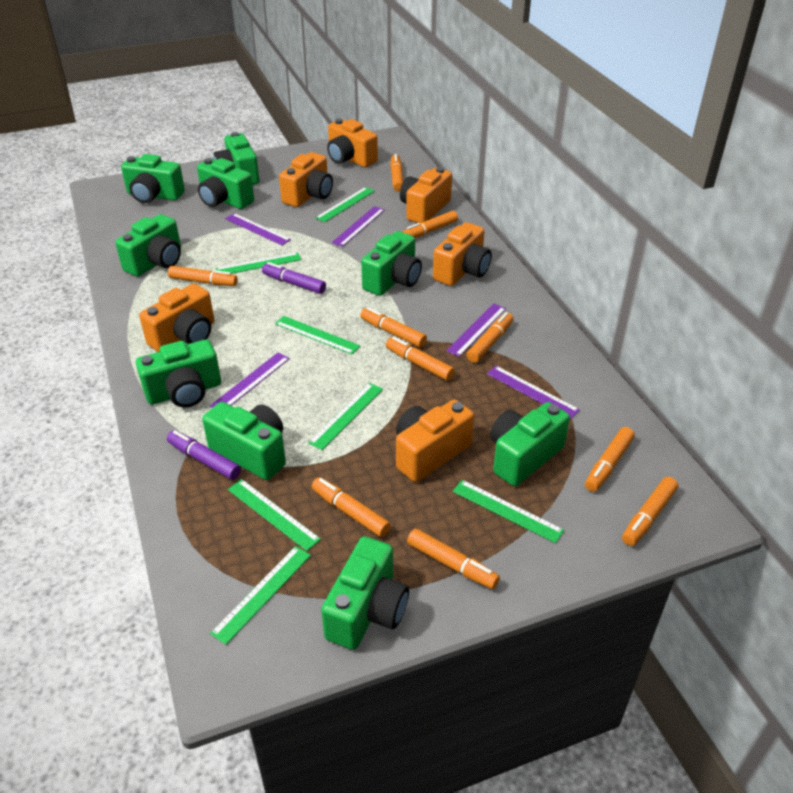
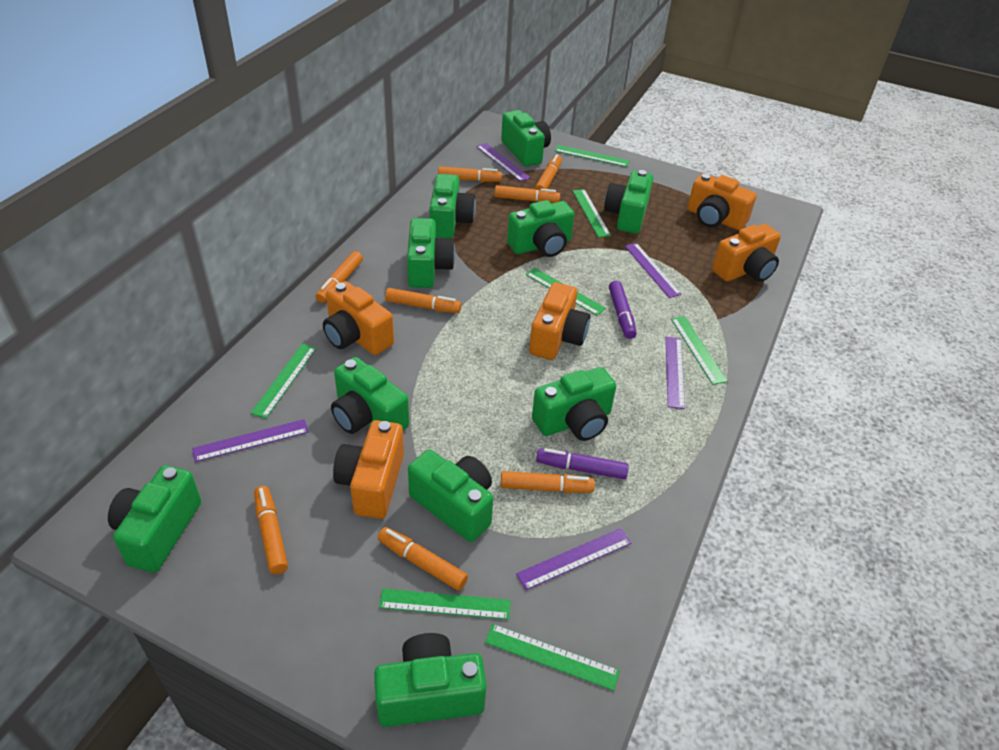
green camera: 9 -> 10
orange camera: 6 -> 5
orange marker: 10 -> 8

